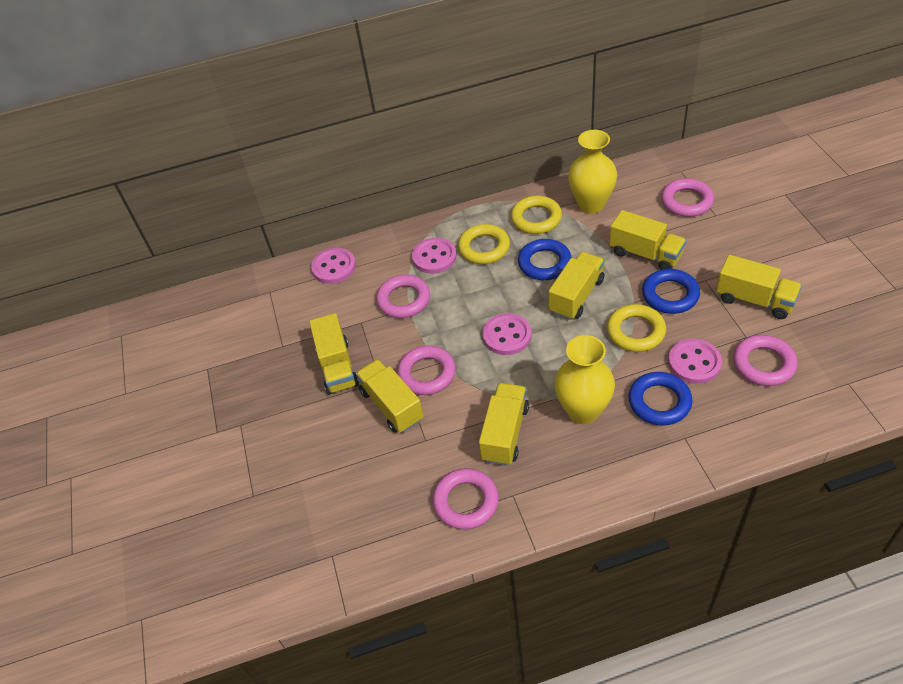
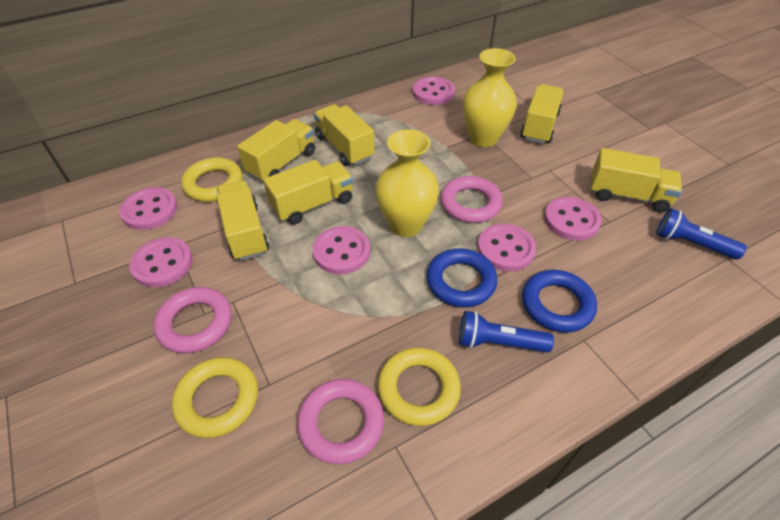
blue flashlight: 0 -> 2
blue ring: 3 -> 2
pink button: 4 -> 6
pink ring: 5 -> 3

